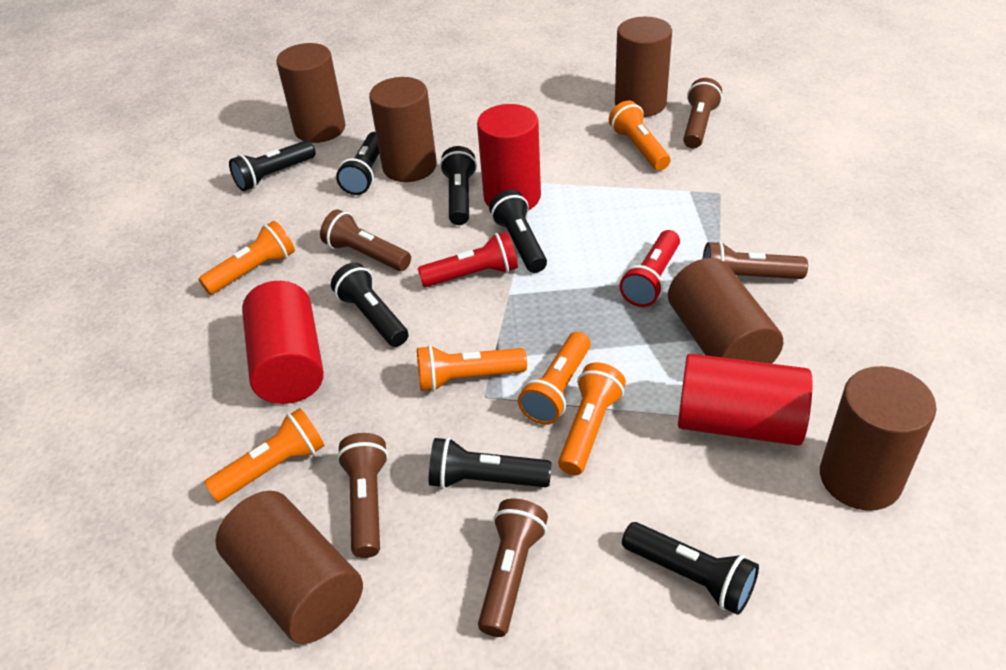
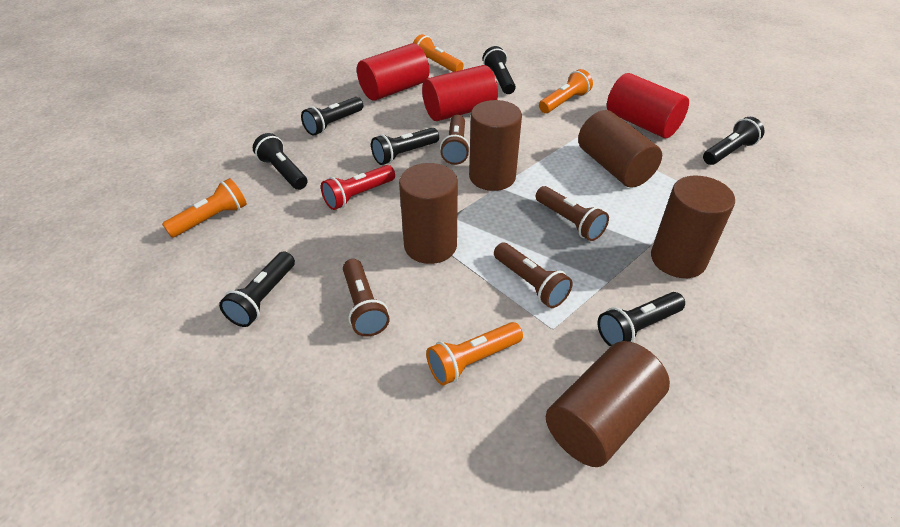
brown cylinder: 6 -> 5
brown flashlight: 5 -> 4
orange flashlight: 6 -> 4
red flashlight: 2 -> 1

